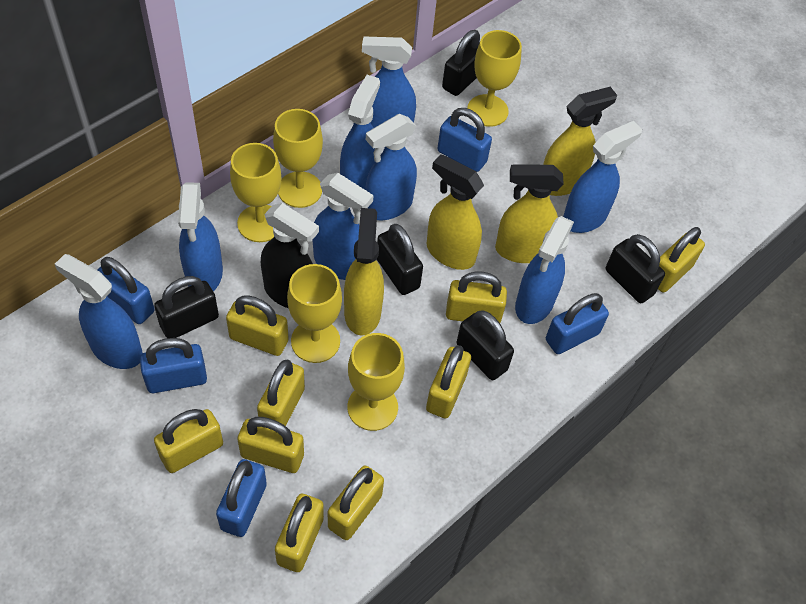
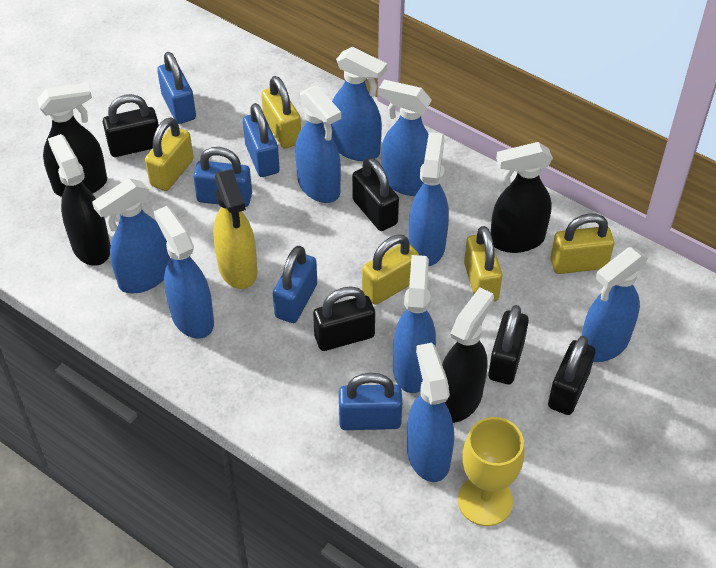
black spray bottle: 1 -> 4
blue spray bottle: 8 -> 9
yellow goblet: 5 -> 1
yellow padlock: 9 -> 5
yellow spray bottle: 4 -> 1

